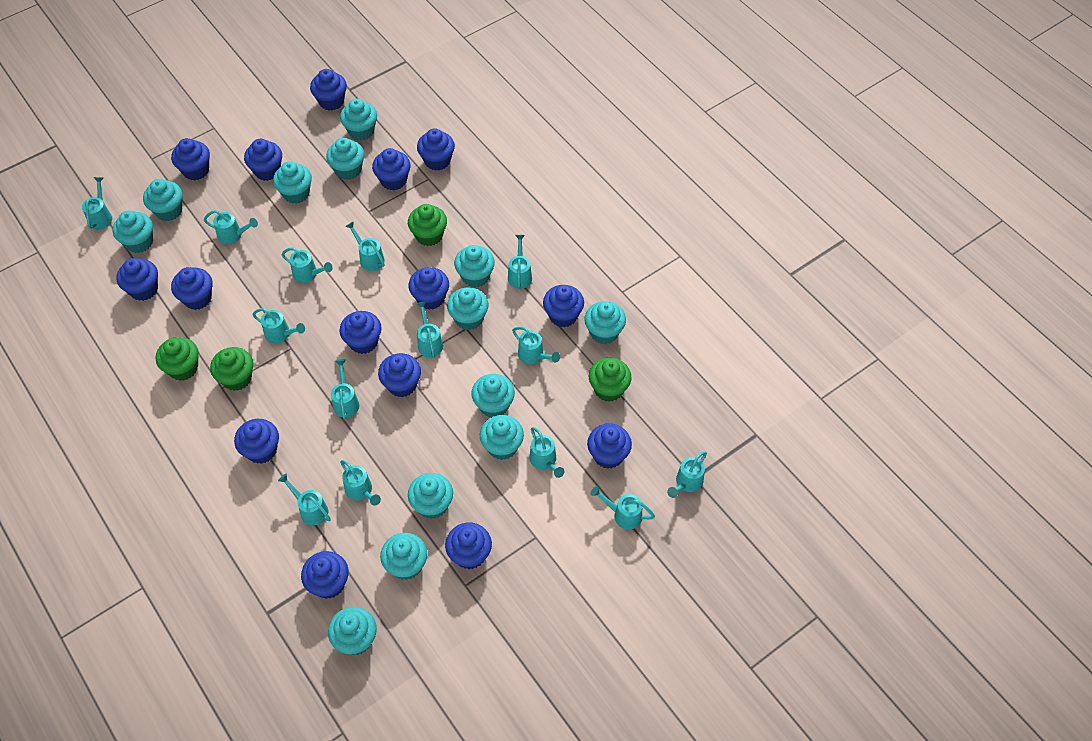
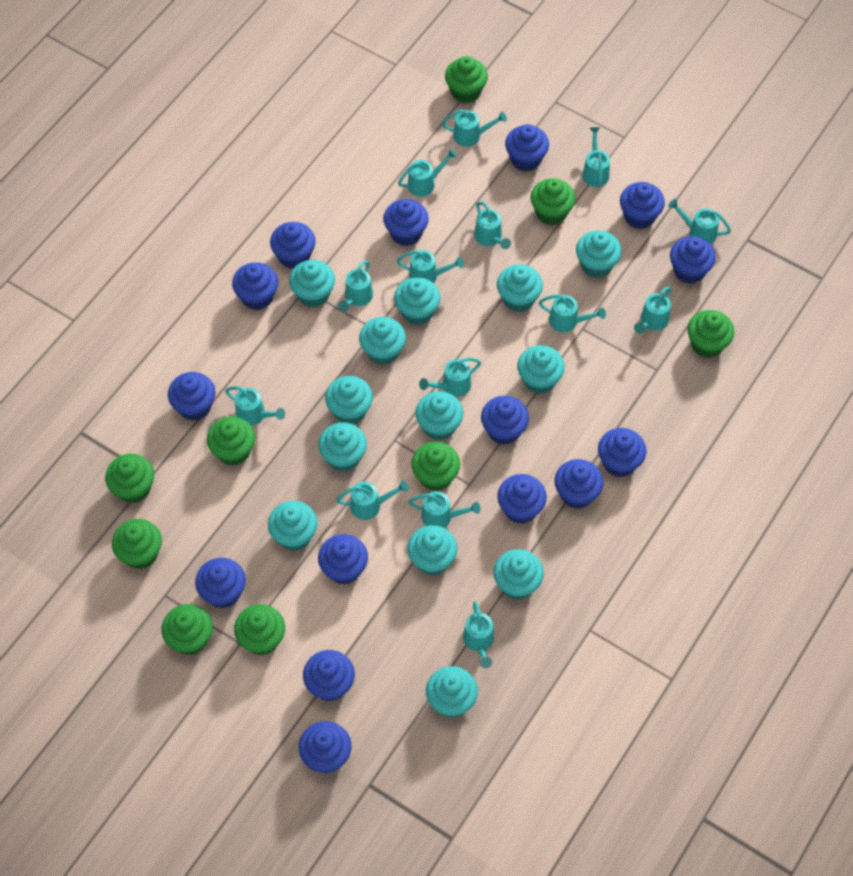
green cupcake: 4 -> 9

